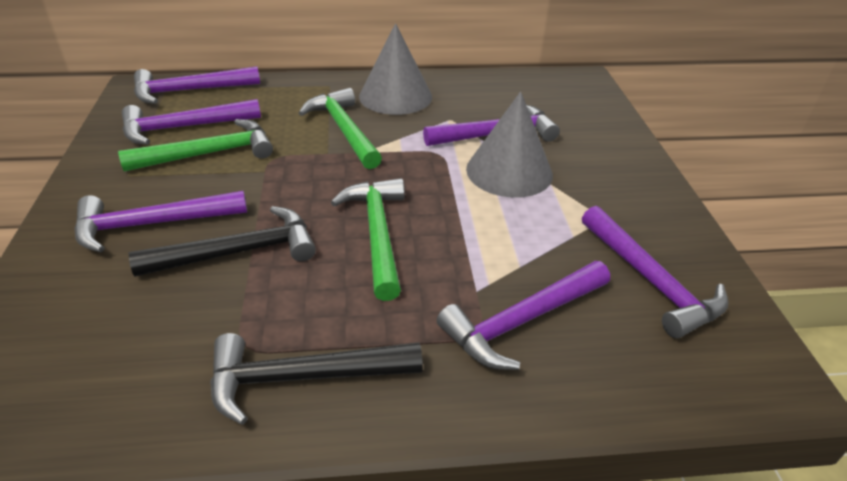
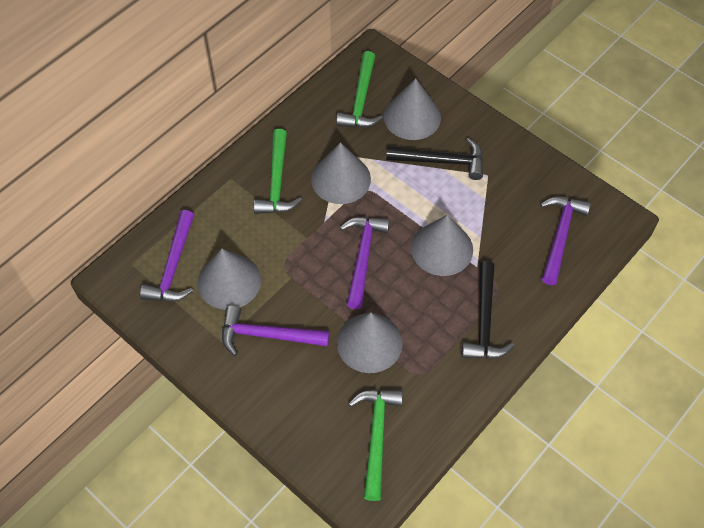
grey cone: 2 -> 5
purple hammer: 6 -> 4

